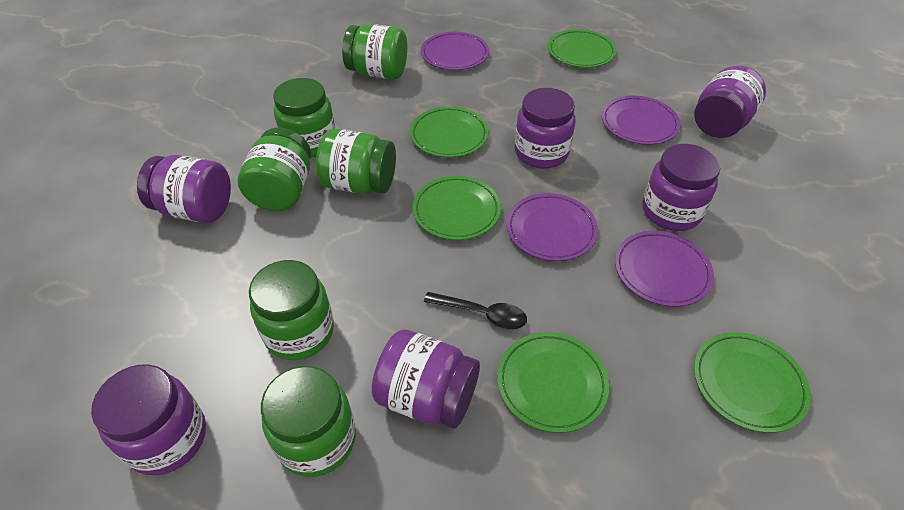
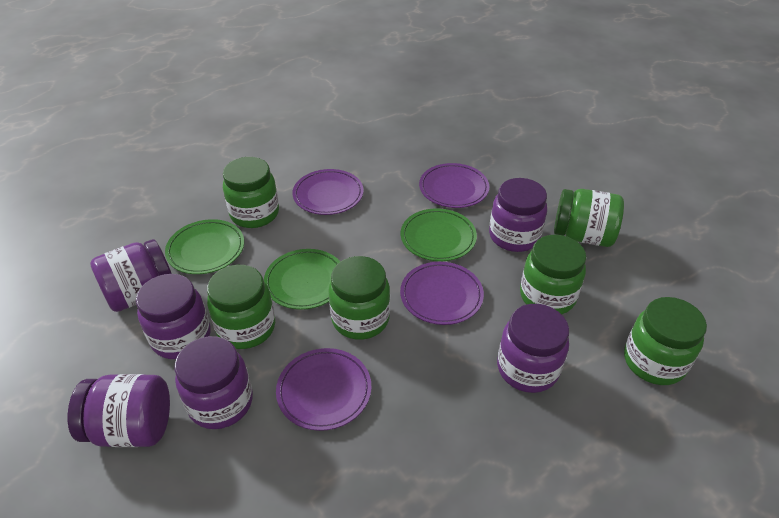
black spoon: 1 -> 0
green plate: 5 -> 3

